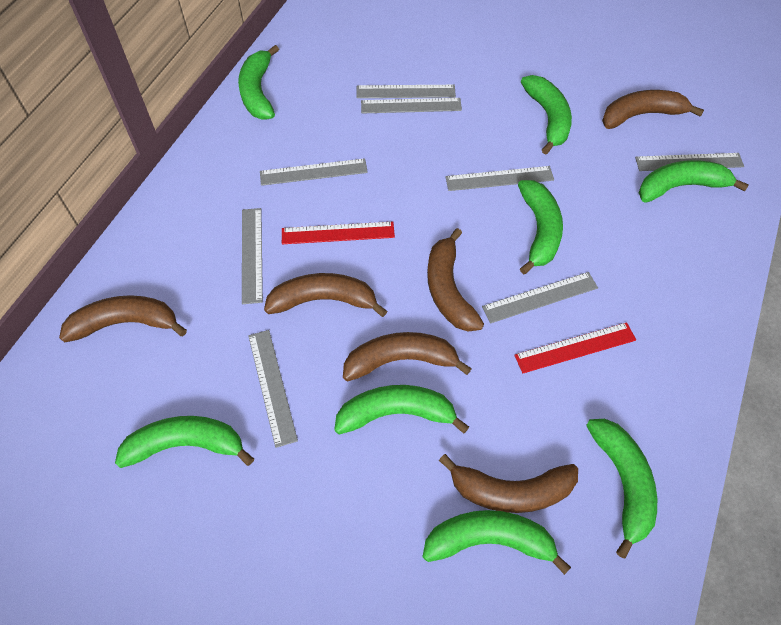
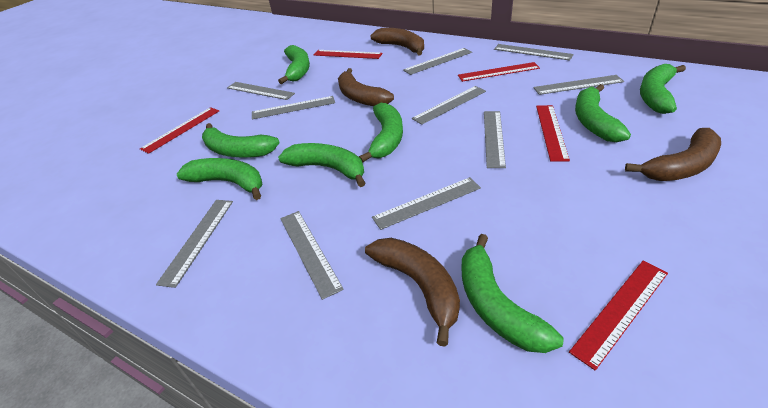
brown banana: 6 -> 4
grey ruler: 8 -> 10
red ruler: 2 -> 5

